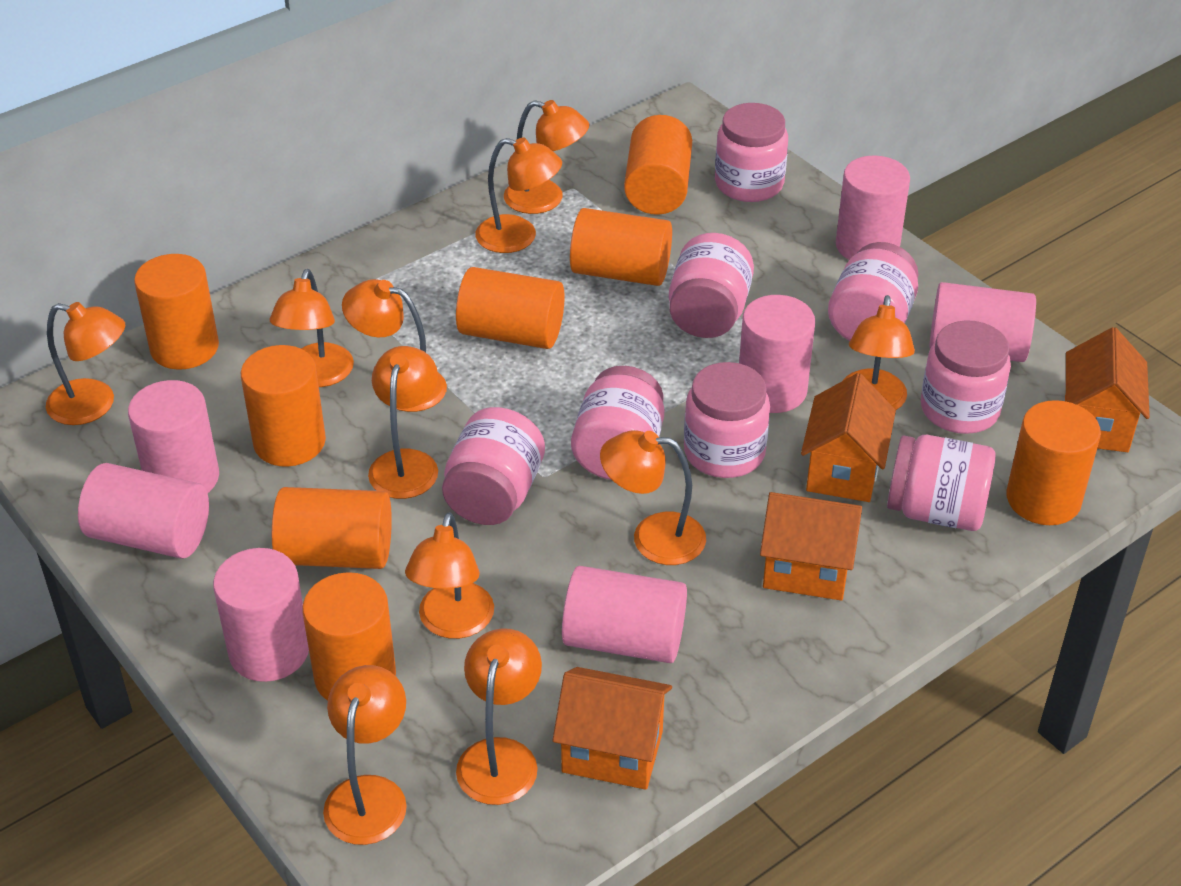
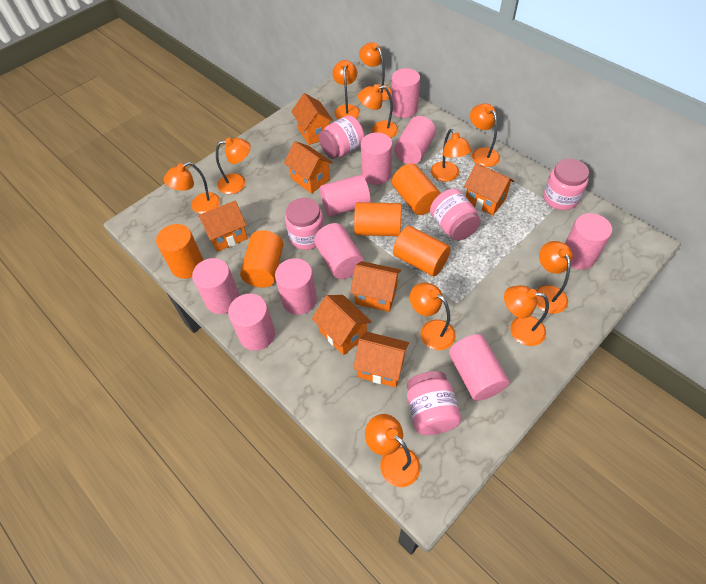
orange cylinder: 8 -> 5
orange house: 4 -> 7
pink cylinder: 7 -> 10
pink jar: 8 -> 5

